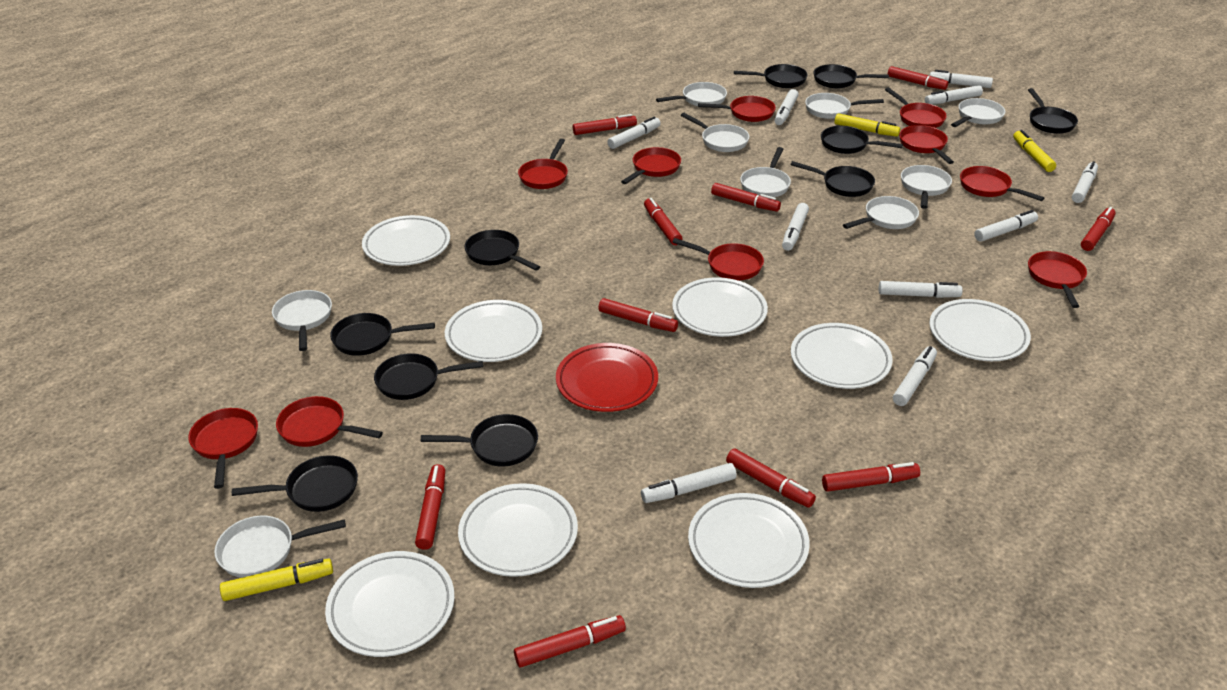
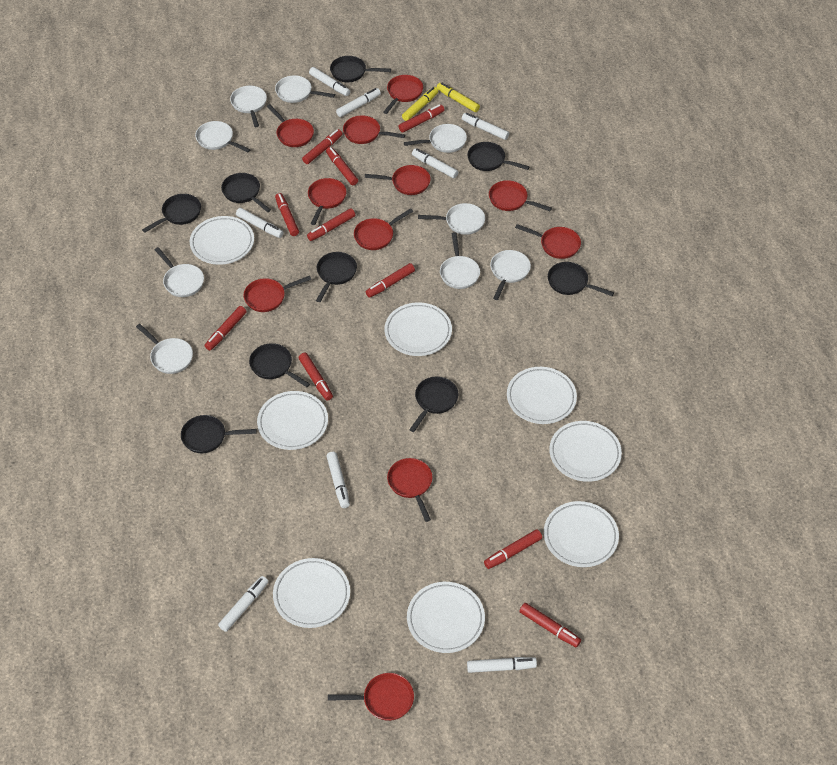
black pan: 10 -> 9
red pan: 10 -> 11
red plate: 1 -> 0
white marker: 10 -> 8
yellow marker: 3 -> 2

